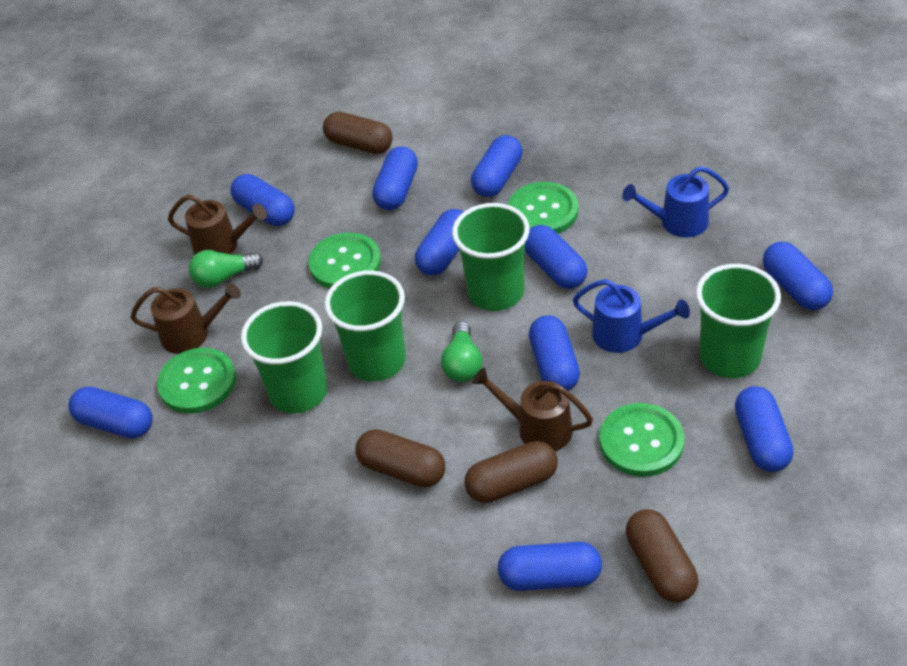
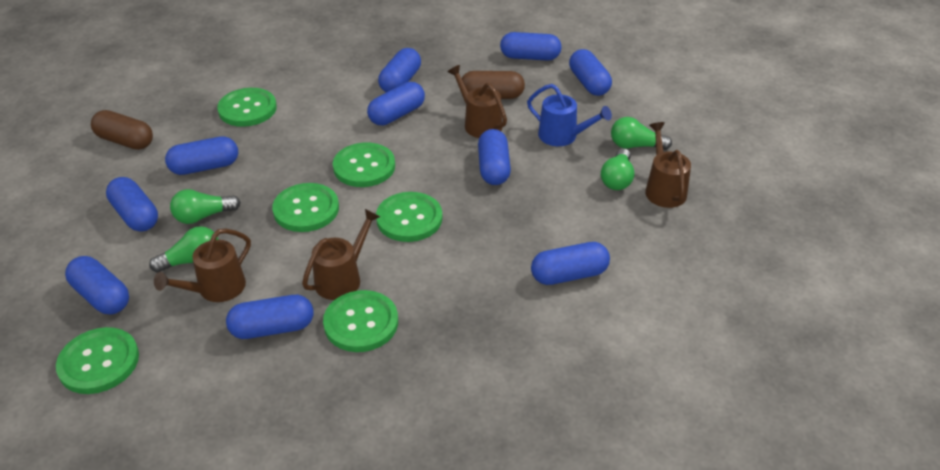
blue watering can: 2 -> 1
brown capsule: 4 -> 2
brown watering can: 3 -> 4
green button: 4 -> 6
green cup: 4 -> 0
green light bulb: 2 -> 4

